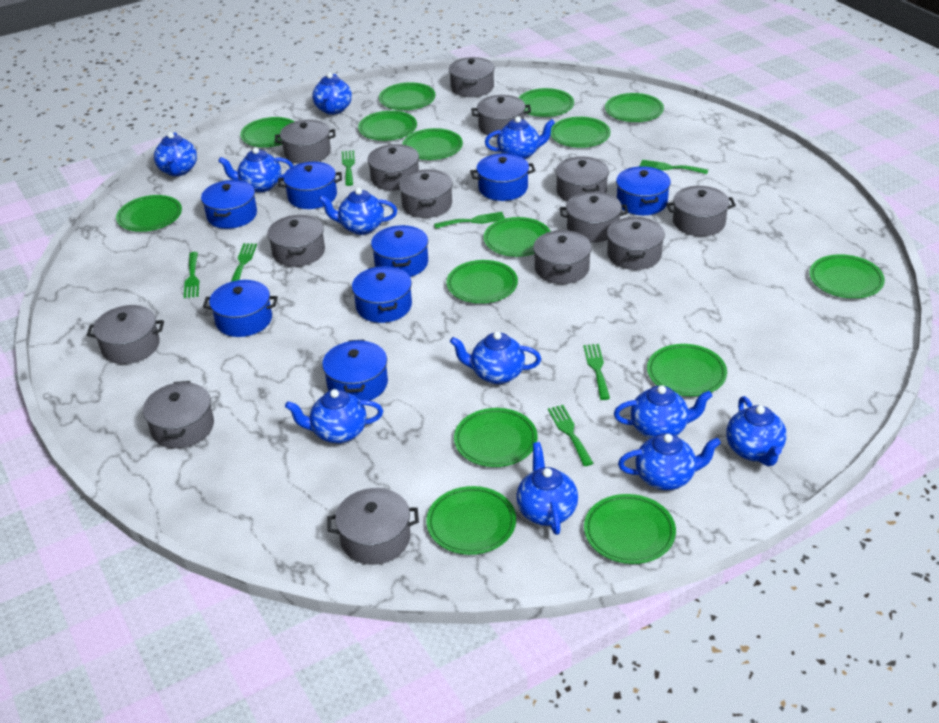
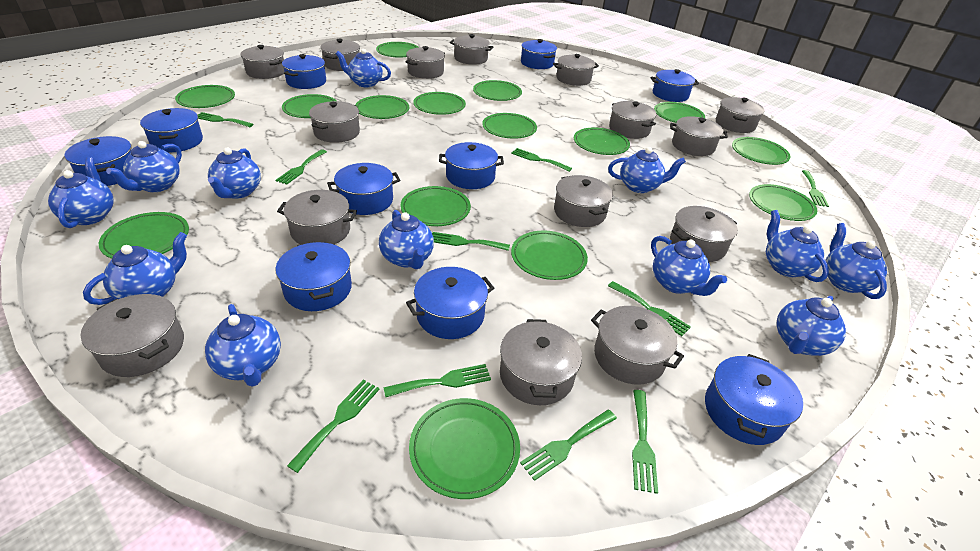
blue pot: 8 -> 10
blue teapot: 11 -> 12
green fork: 7 -> 10
grey pot: 14 -> 15

